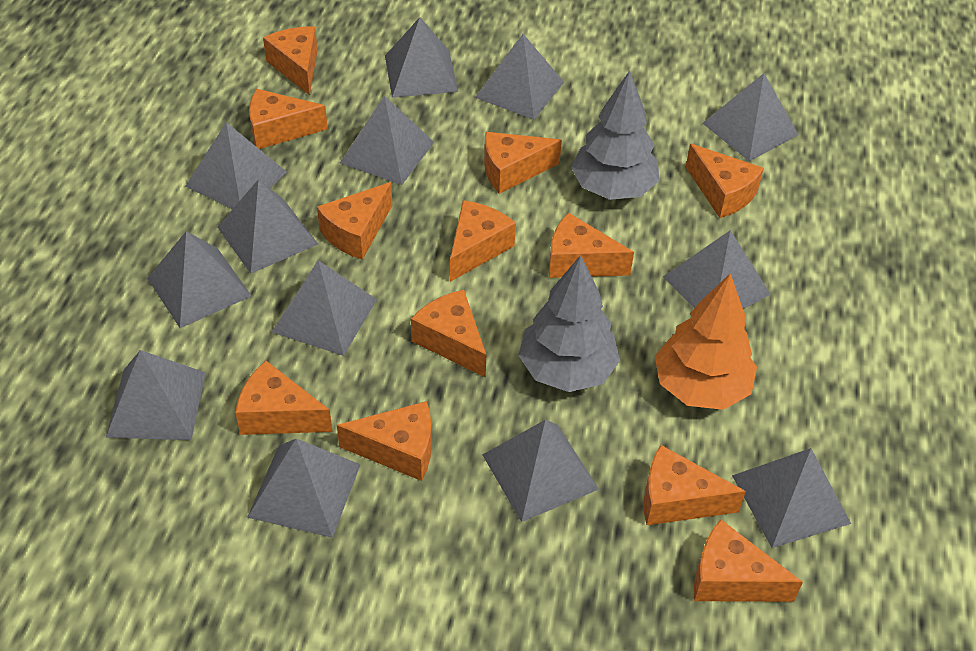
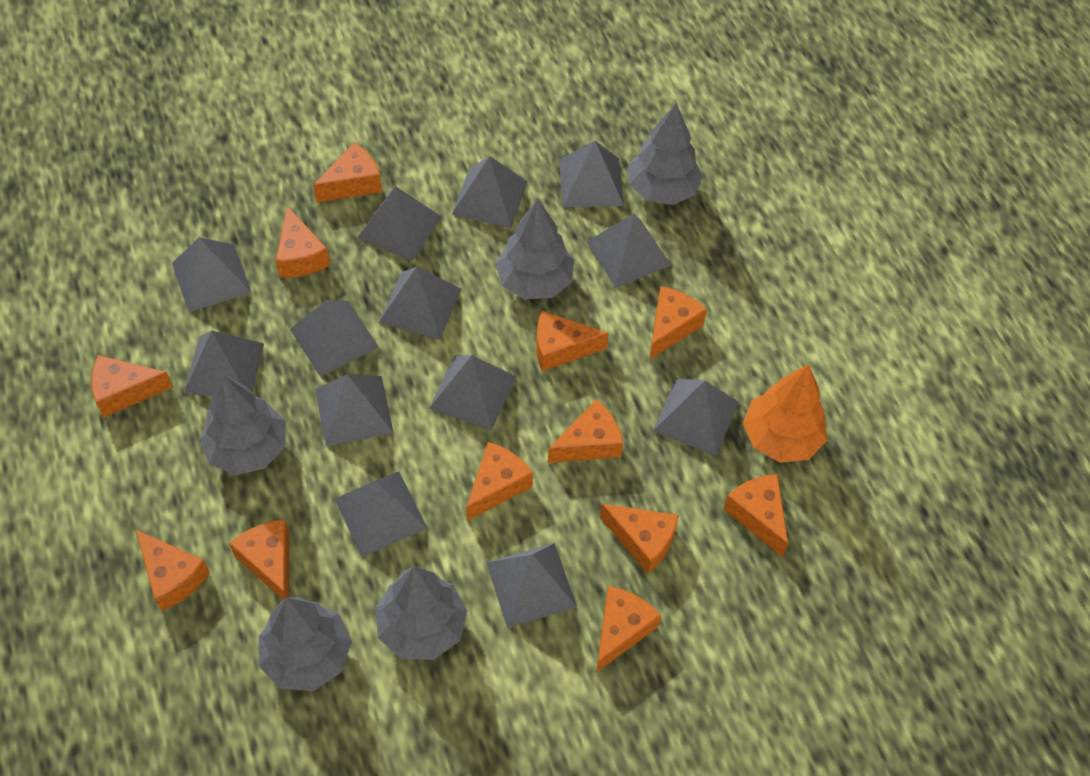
grey tree: 2 -> 5

